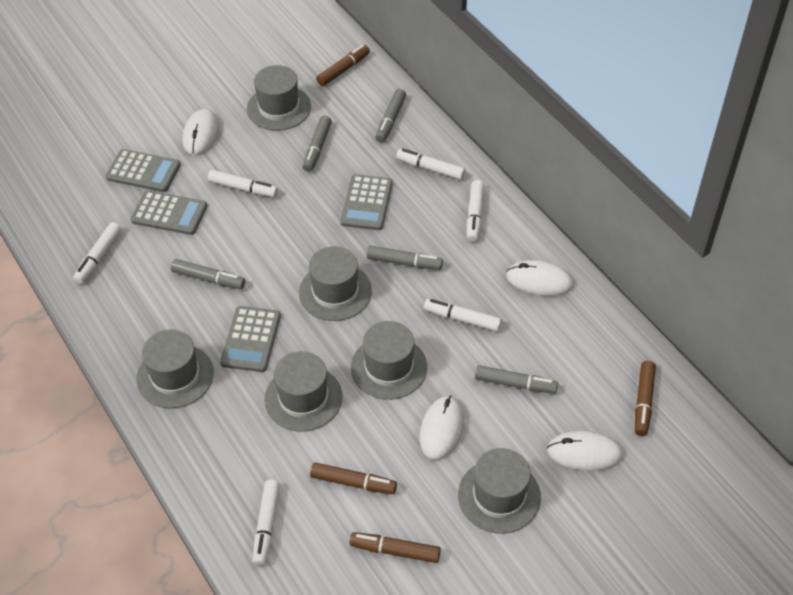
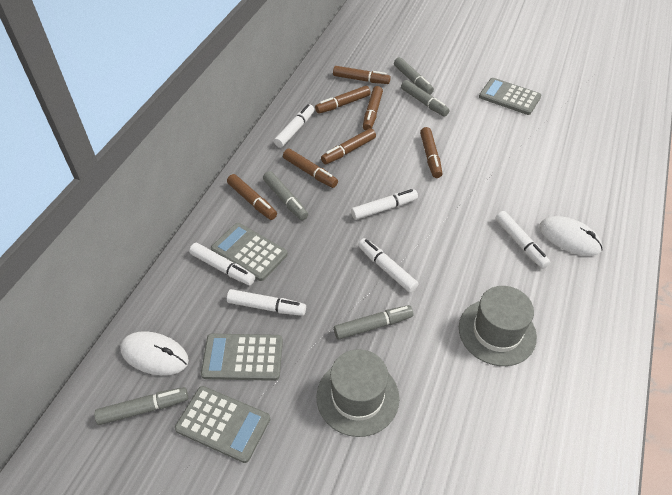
brown marker: 4 -> 7
grey hat: 6 -> 2
white mouse: 4 -> 2

